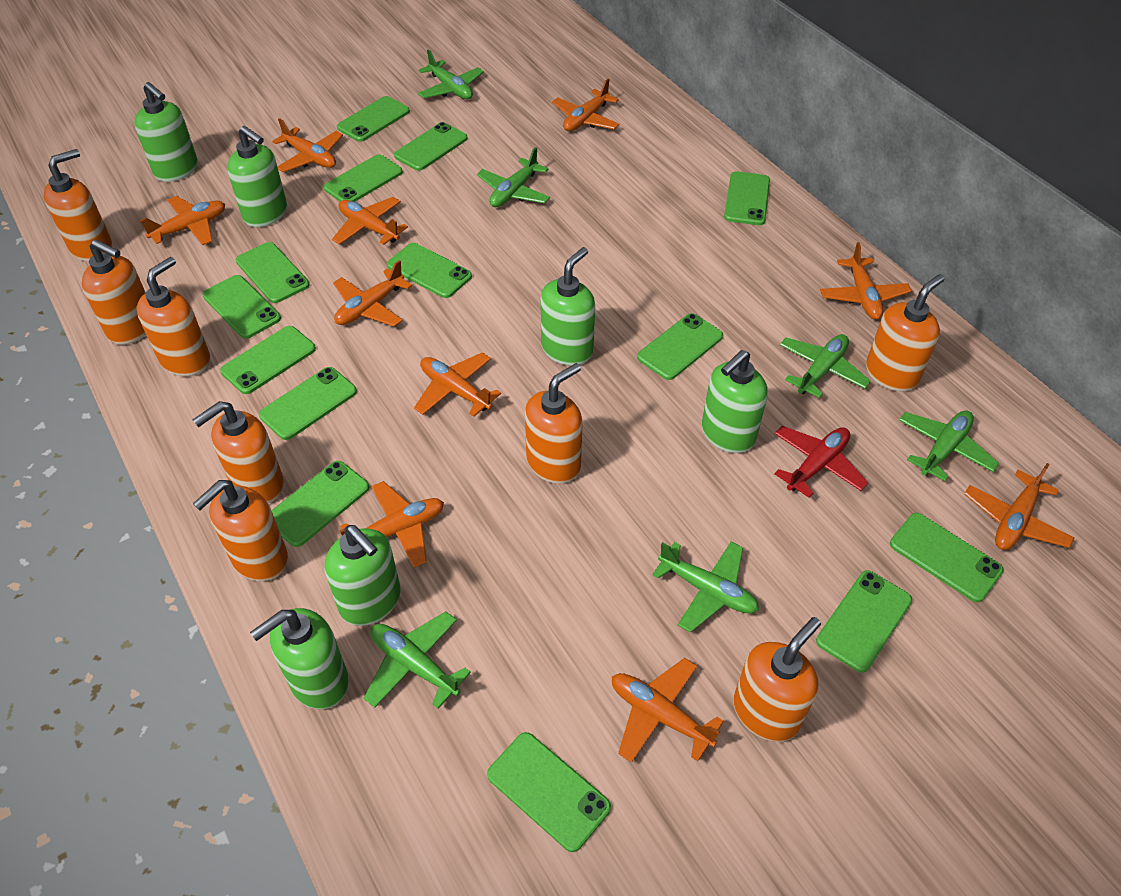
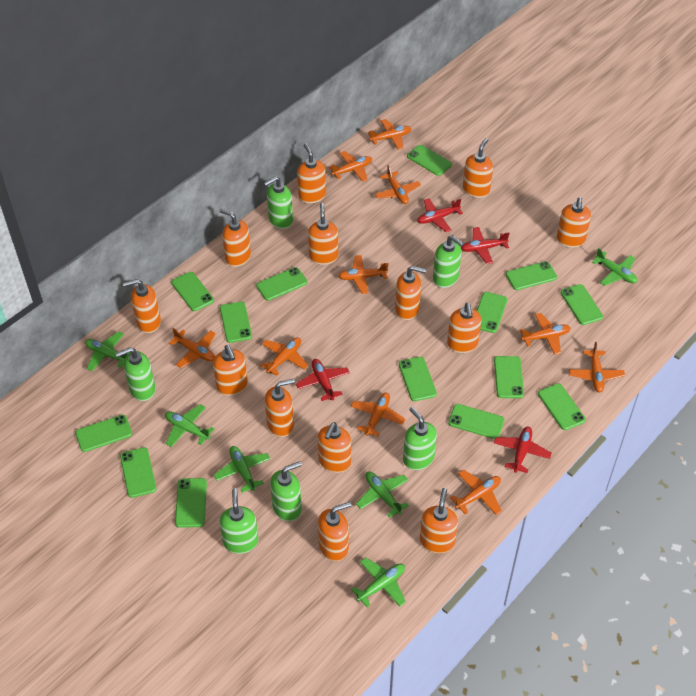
orange soap dispenser: 8 -> 13
red plane: 1 -> 4

